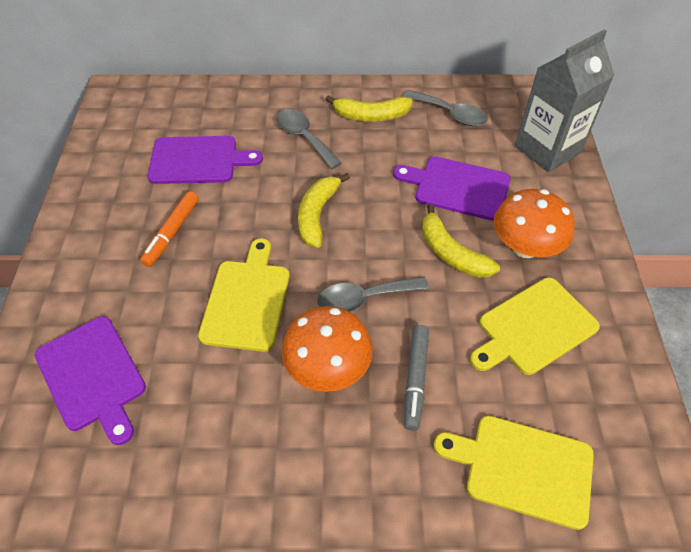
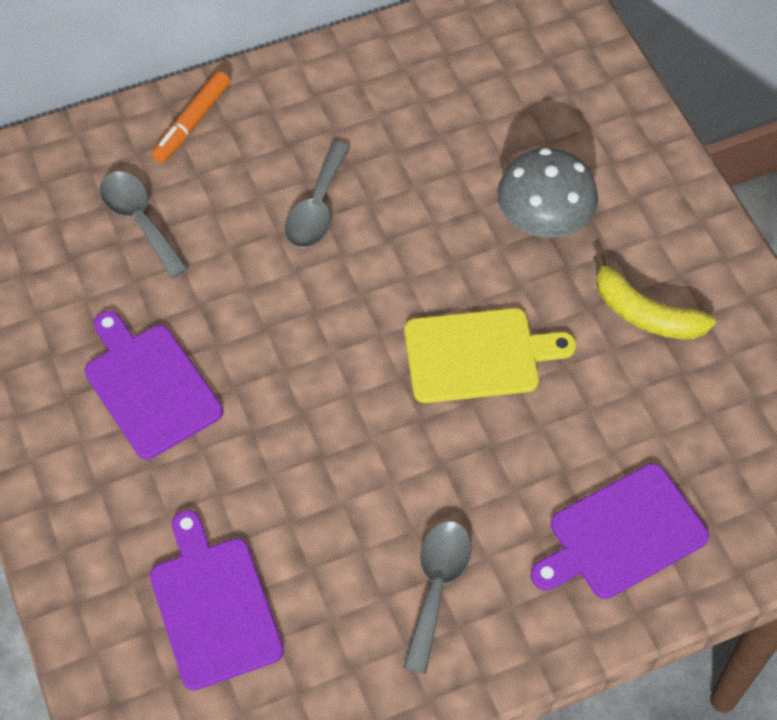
grey carton: 1 -> 0
grey marker: 1 -> 0
grey mushroom: 0 -> 1
orange mushroom: 2 -> 0
yellow banana: 3 -> 1
yellow cutting board: 3 -> 1

